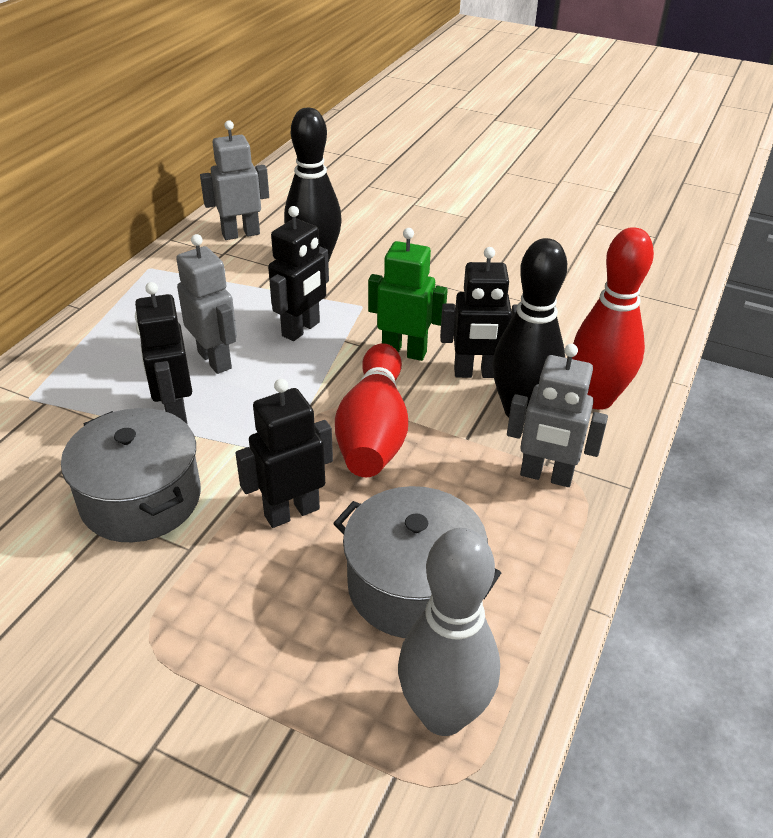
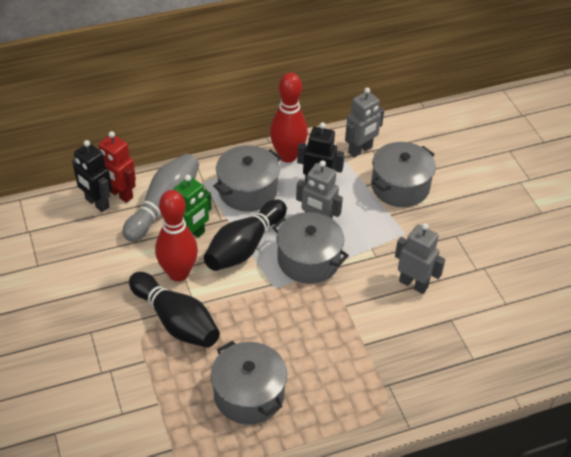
black robot: 4 -> 2
grey pot: 2 -> 4
red robot: 0 -> 1

